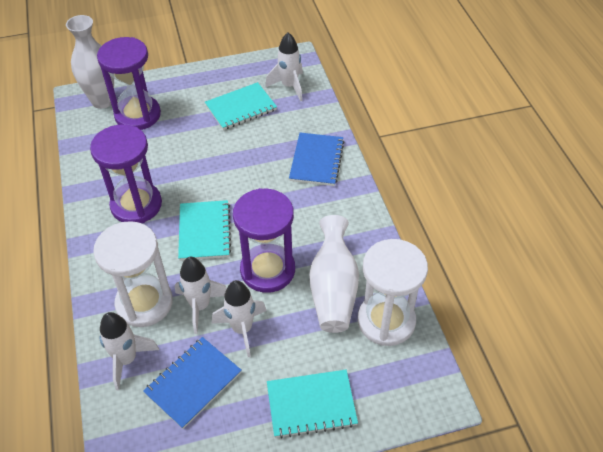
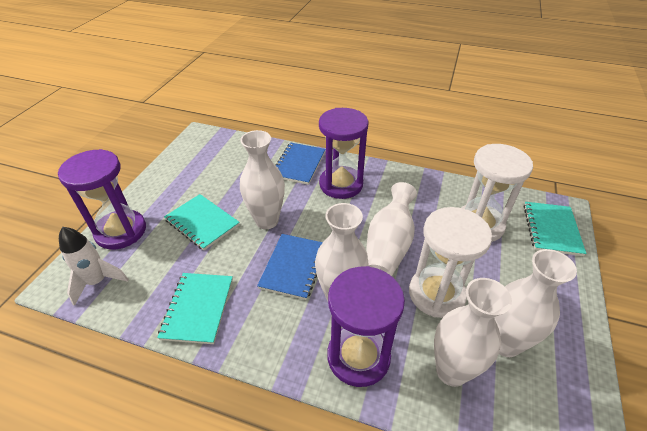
white rocket: 4 -> 1
white vase: 2 -> 5

